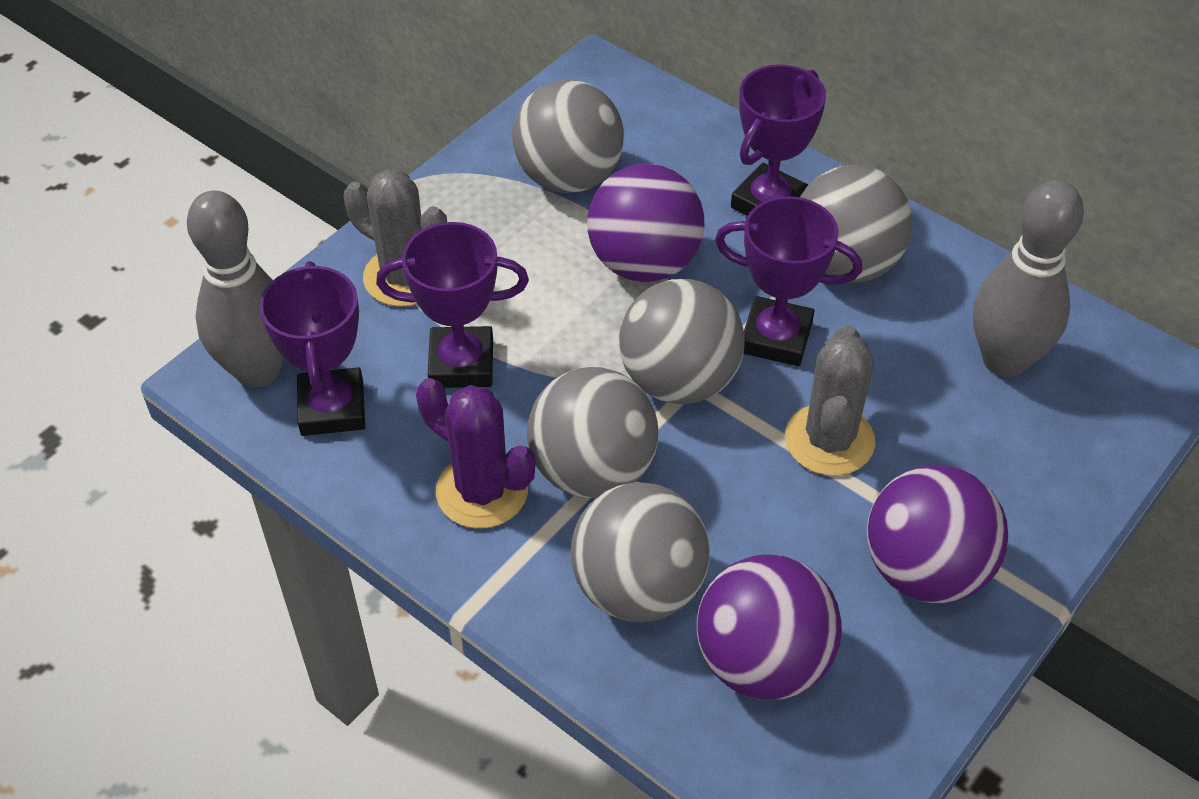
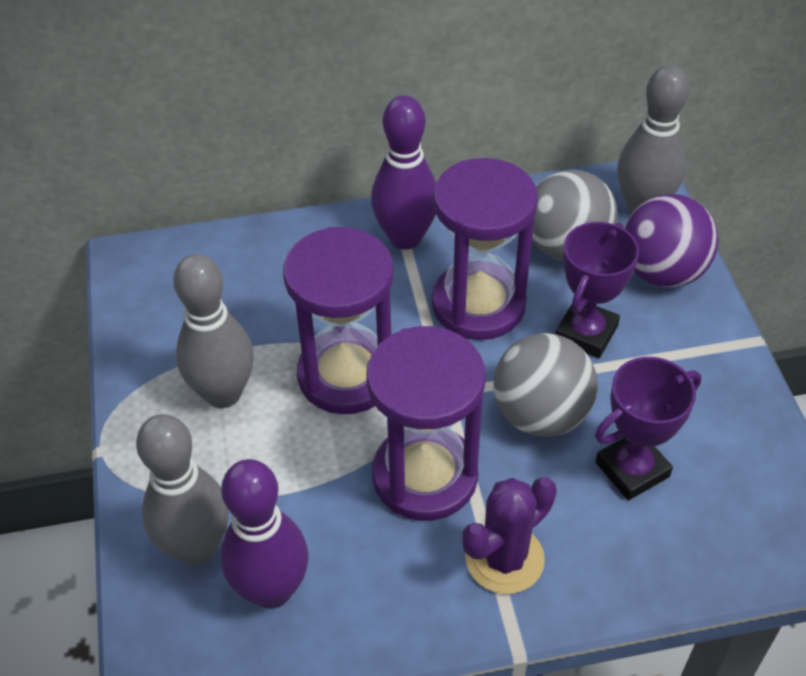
grey ball: 5 -> 2
grey bowling pin: 2 -> 3
grey cactus: 2 -> 0
purple ball: 3 -> 1
purple bowling pin: 0 -> 2
purple hourglass: 0 -> 3
purple trophy: 4 -> 2

